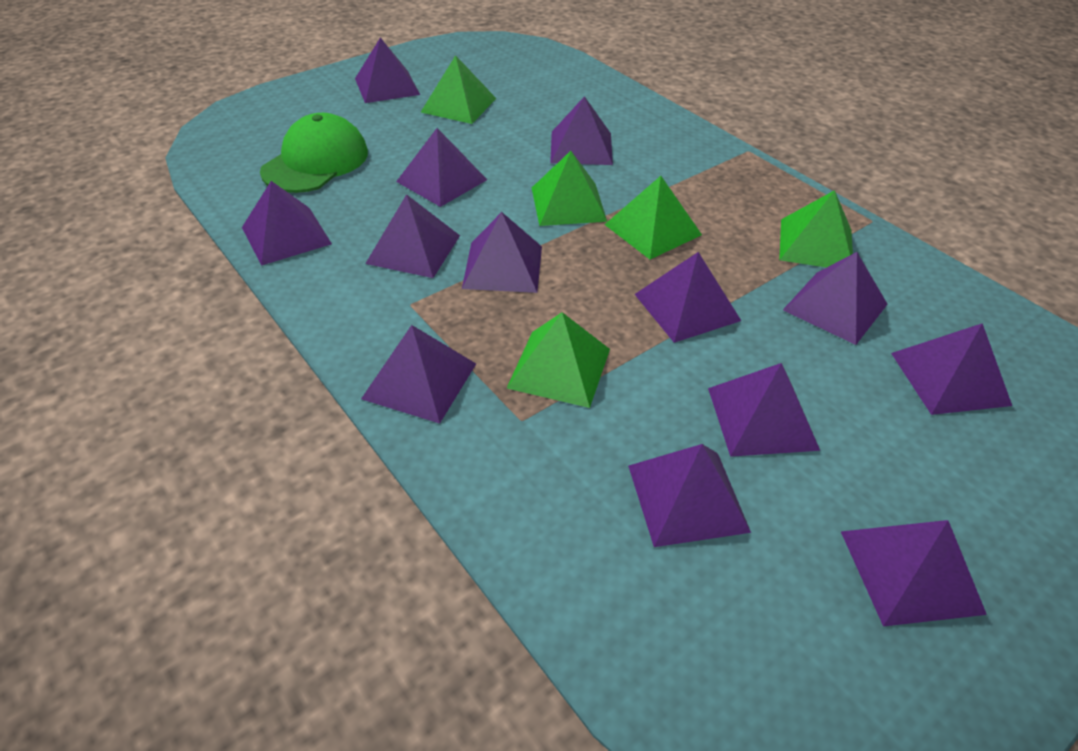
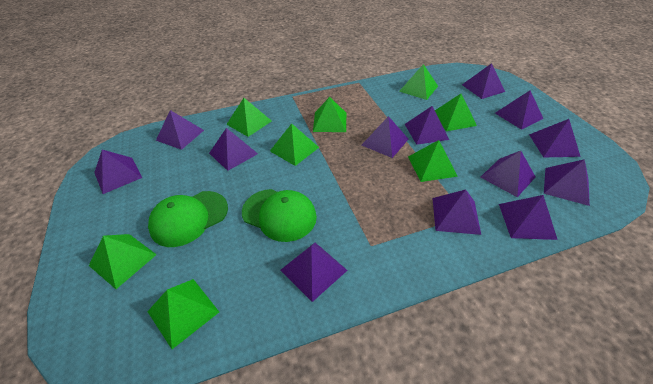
green cap: 1 -> 2
green pyramid: 5 -> 8

